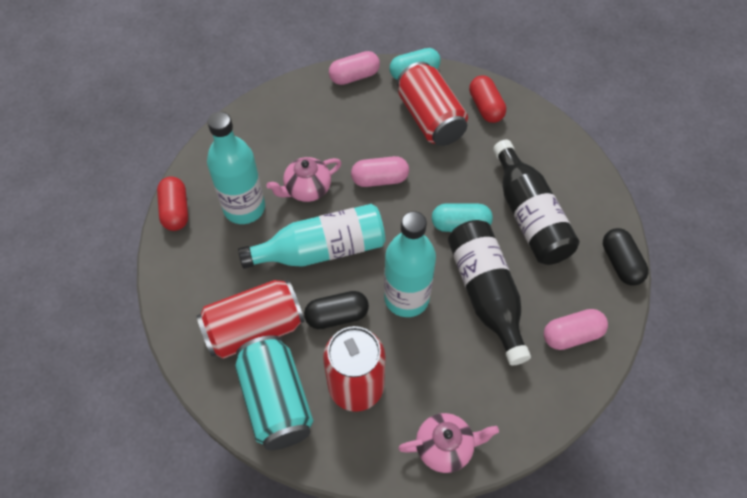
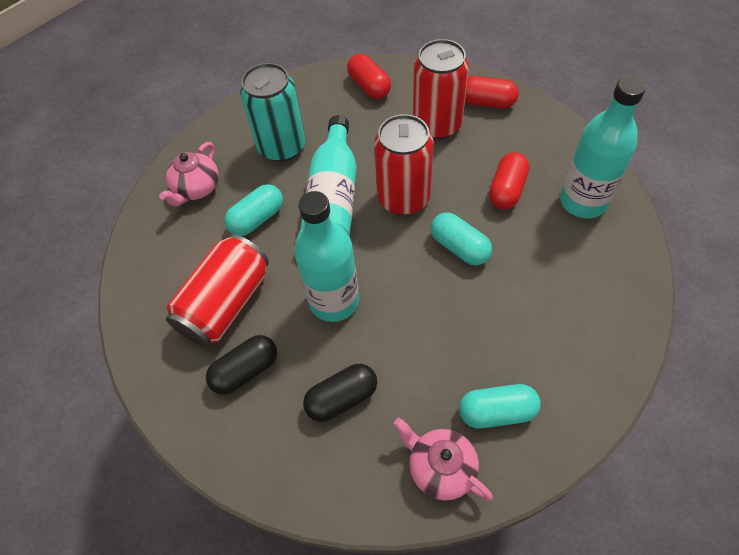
black bottle: 2 -> 0
pink capsule: 3 -> 0
red capsule: 2 -> 3
turquoise capsule: 2 -> 3

